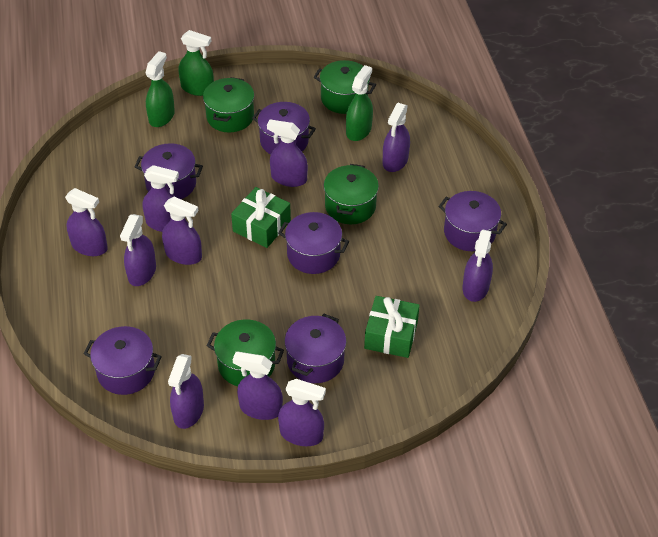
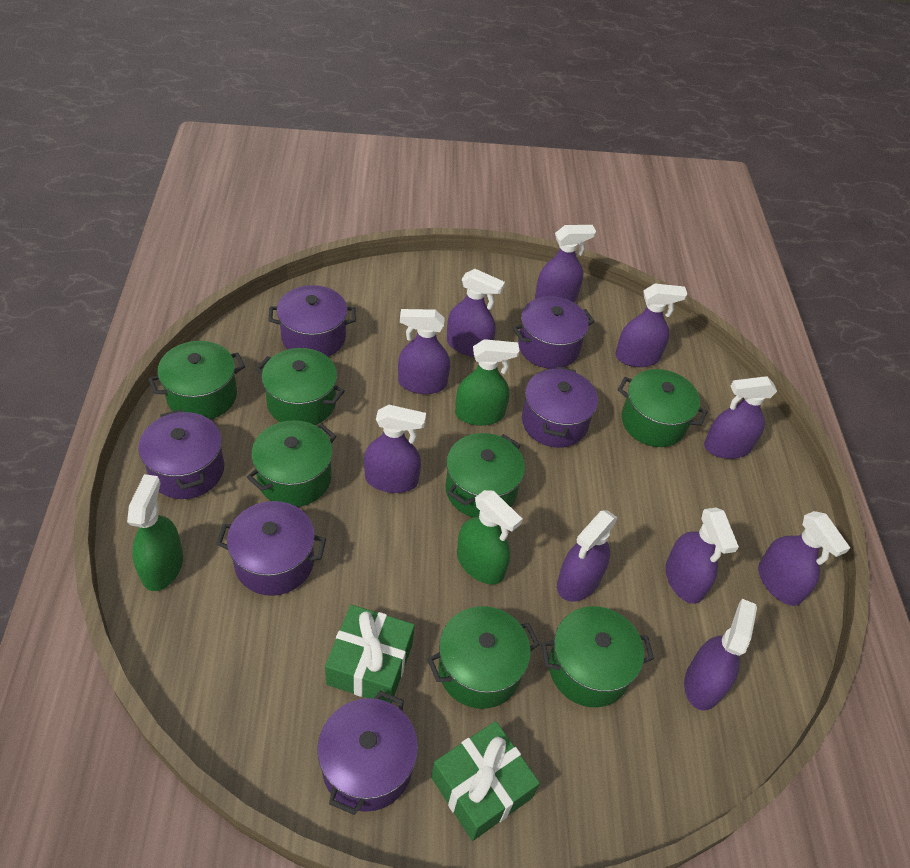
green pot: 4 -> 7

